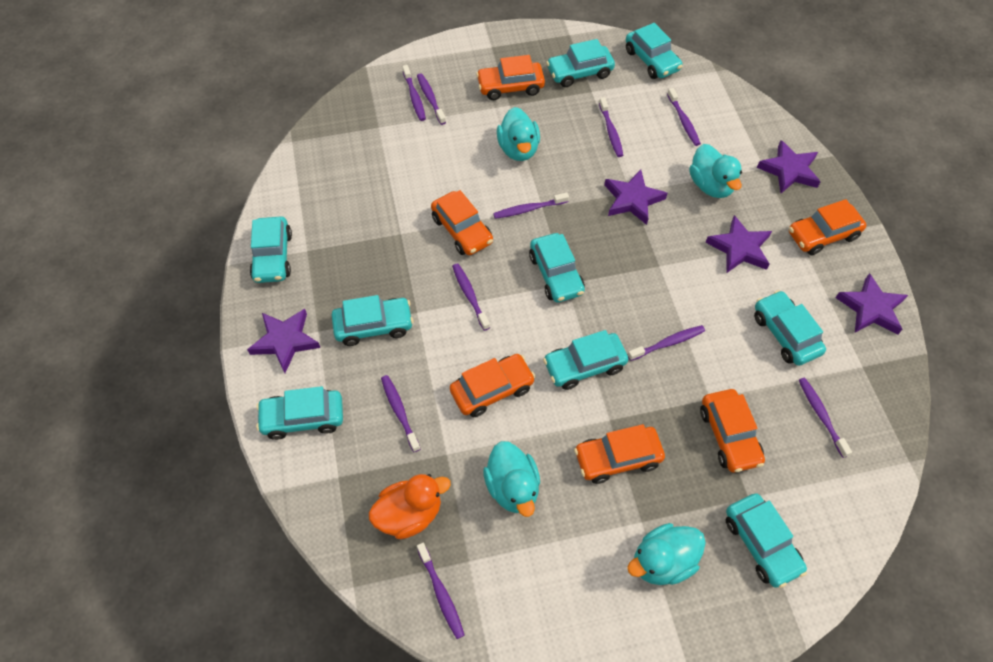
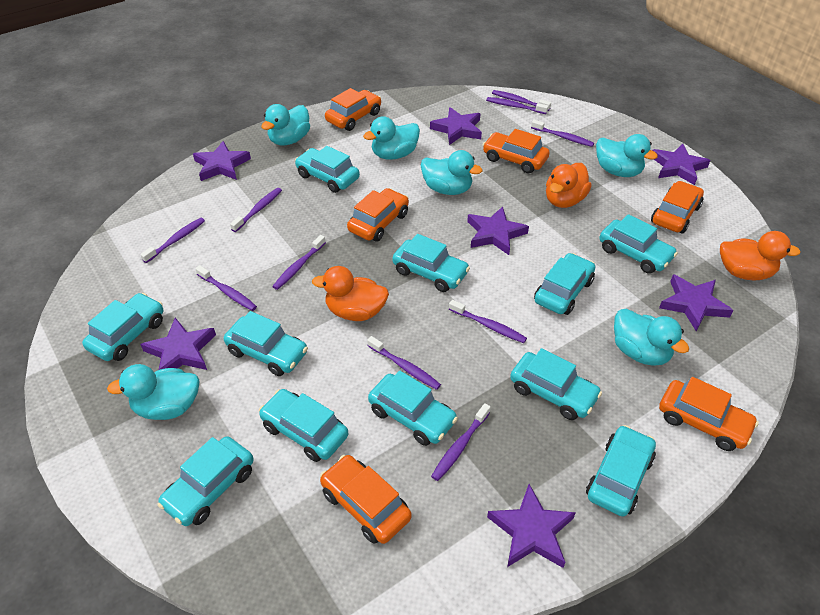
orange duck: 1 -> 3
purple star: 5 -> 7
turquoise car: 9 -> 11
turquoise duck: 4 -> 6

